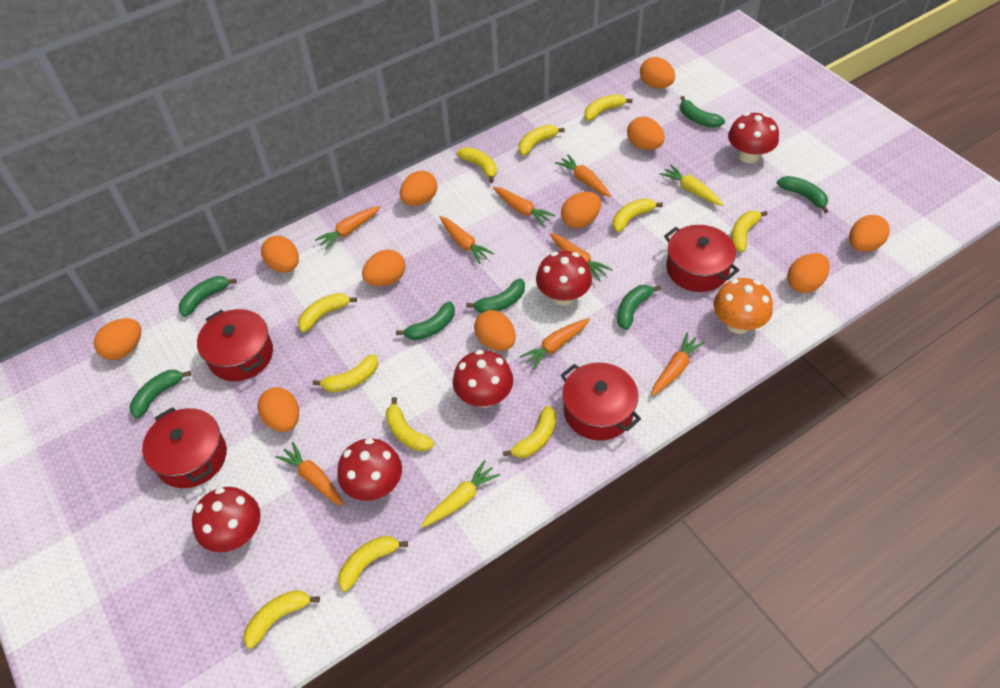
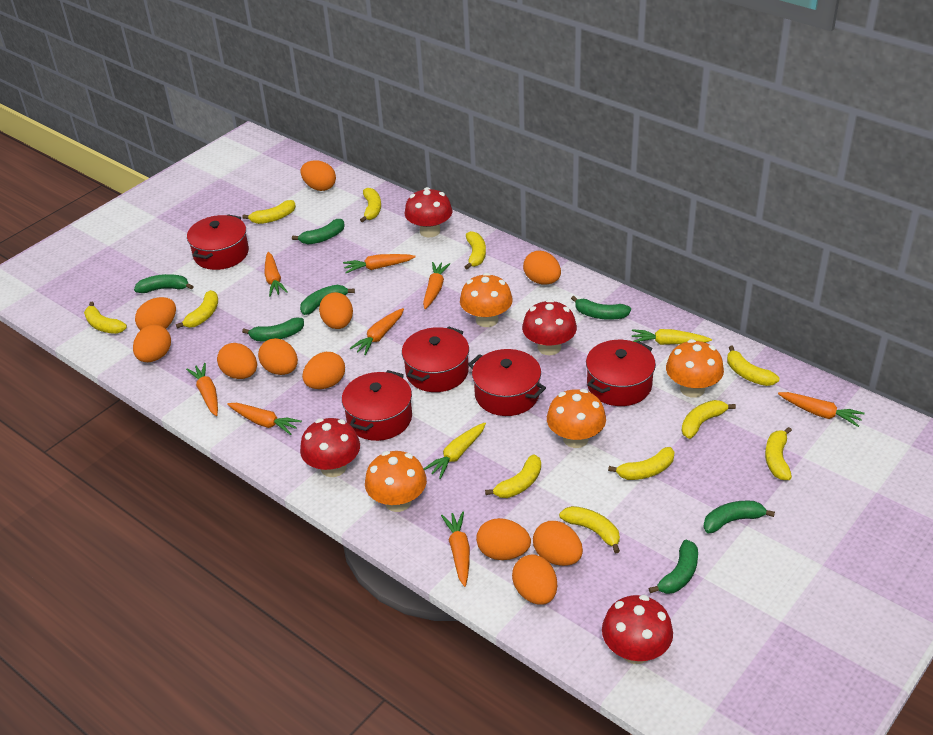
orange mushroom: 1 -> 4
red mushroom: 5 -> 4
red pot: 4 -> 5

